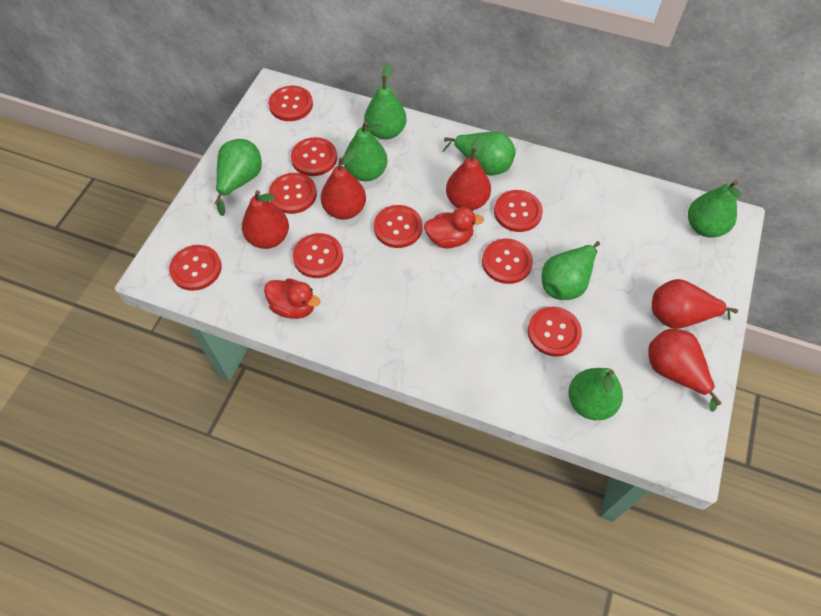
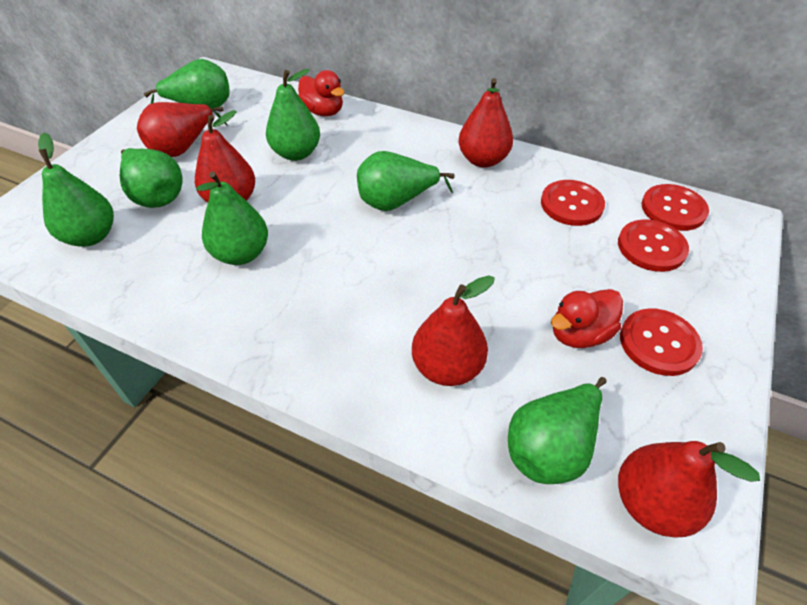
red button: 9 -> 4

